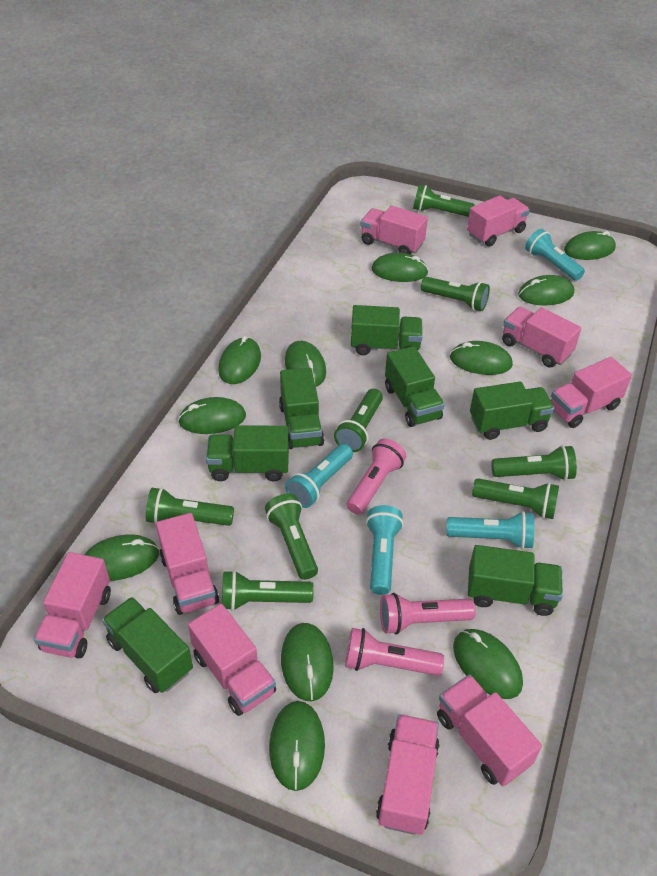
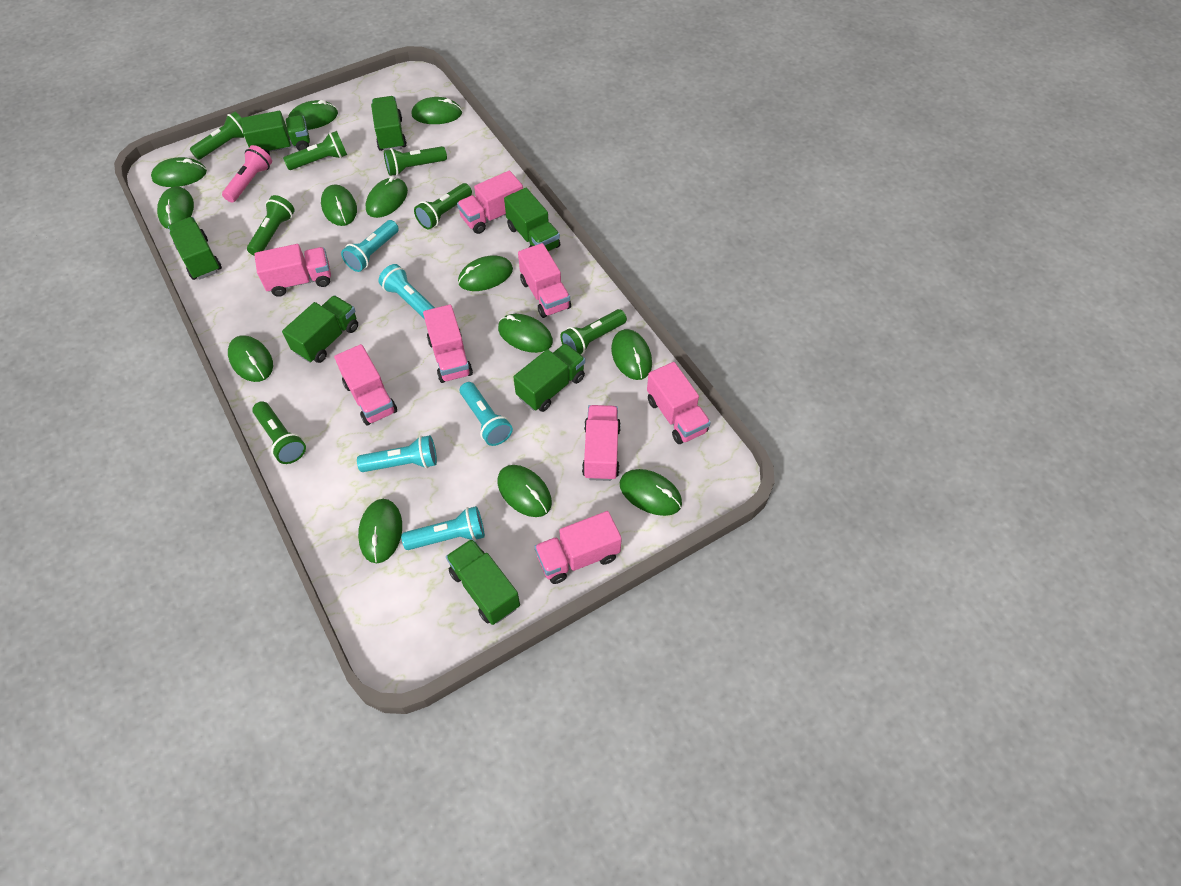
green flashlight: 8 -> 7
green mouse: 11 -> 13
pink flashlight: 3 -> 1
pink truck: 9 -> 8
turquoise flashlight: 4 -> 5

